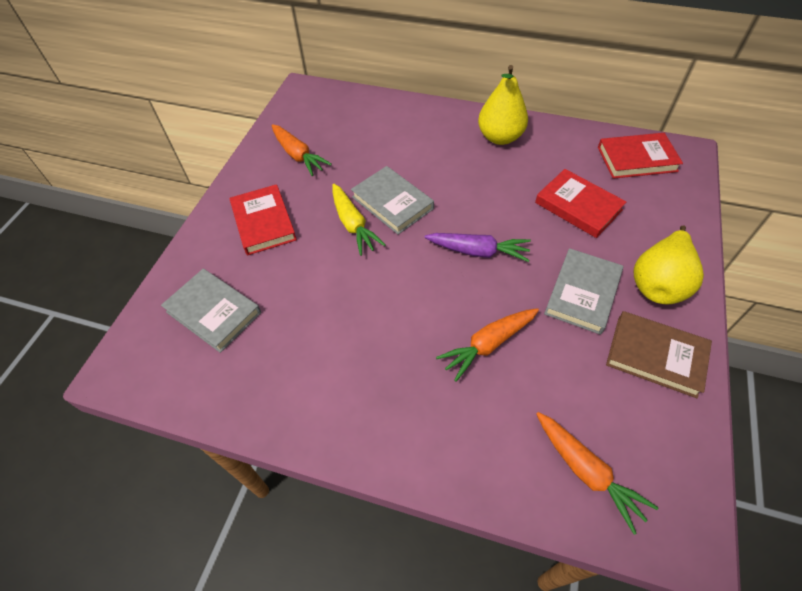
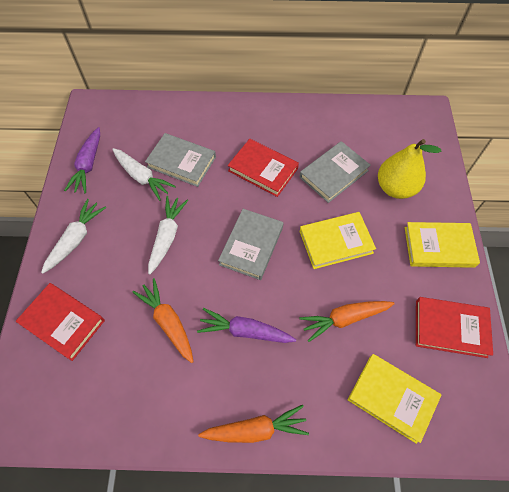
brown book: 1 -> 0
purple carrot: 1 -> 2
white carrot: 0 -> 3
yellow book: 0 -> 3
yellow carrot: 1 -> 0
yellow pear: 2 -> 1

